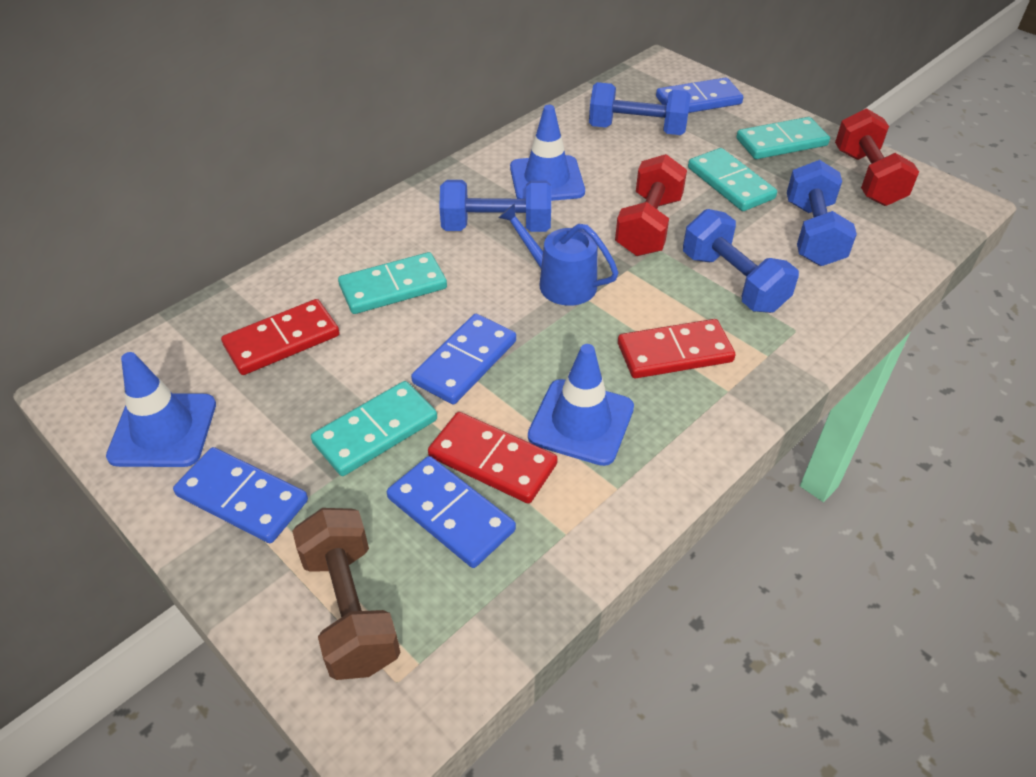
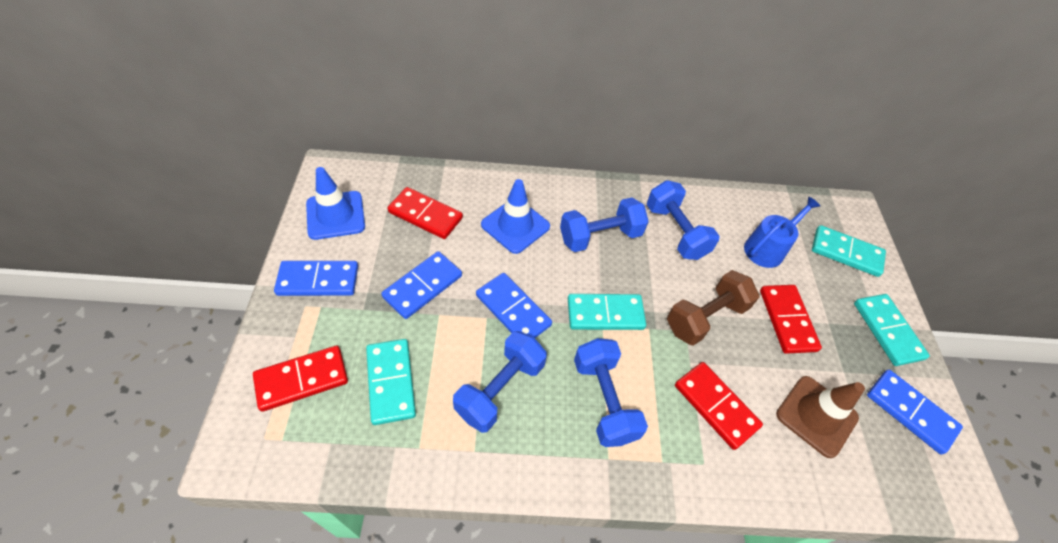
blue traffic cone: 3 -> 2
brown traffic cone: 0 -> 1
red domino: 3 -> 4
red dumbbell: 2 -> 0

